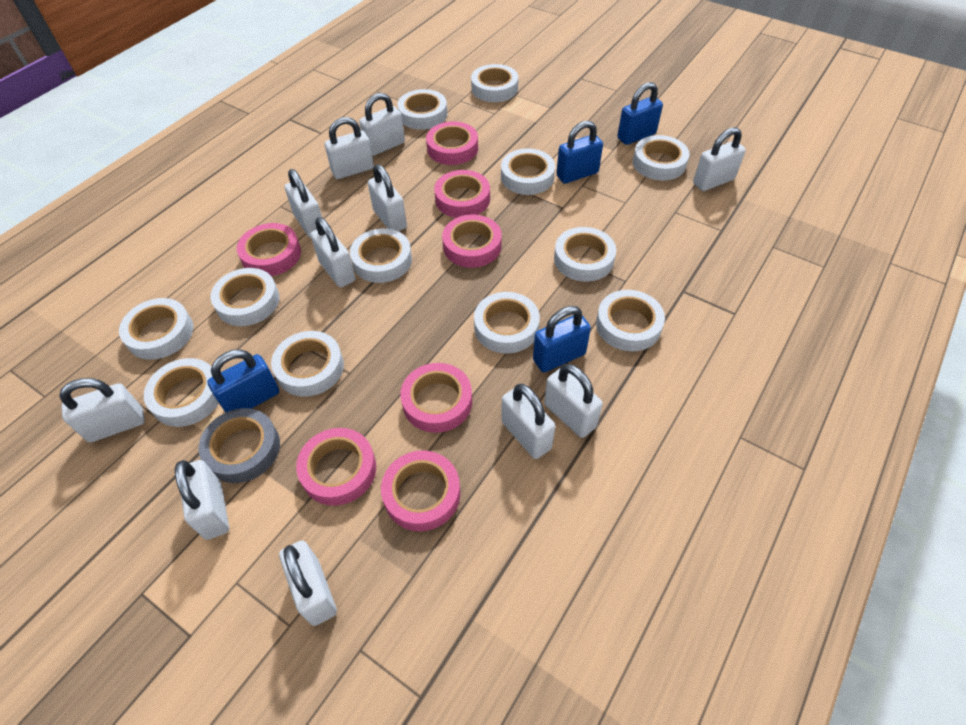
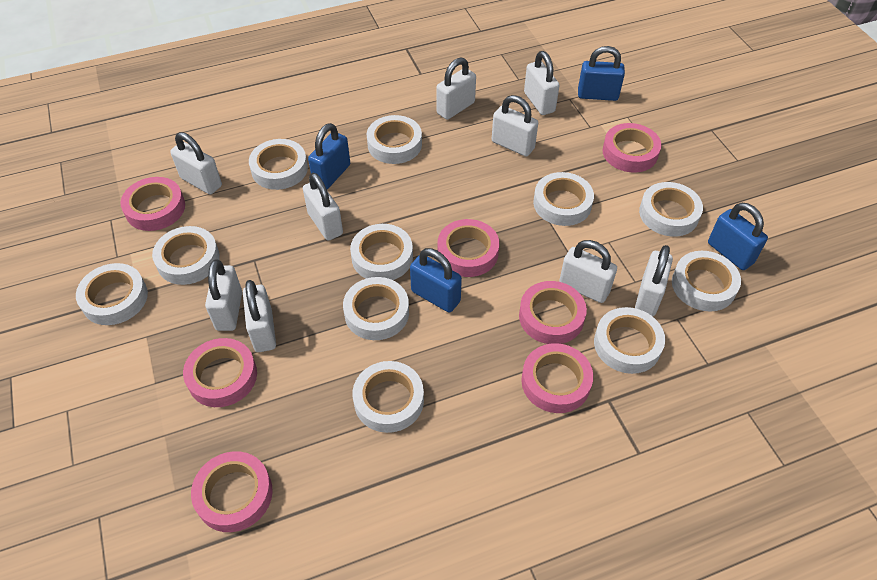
grey tape: 1 -> 0
white padlock: 11 -> 9
white tape: 12 -> 11

